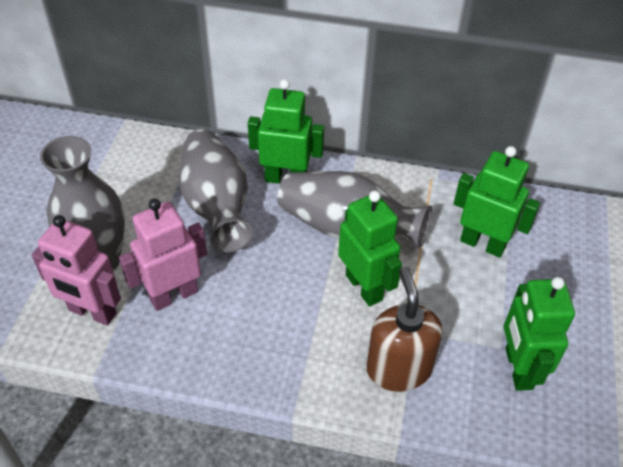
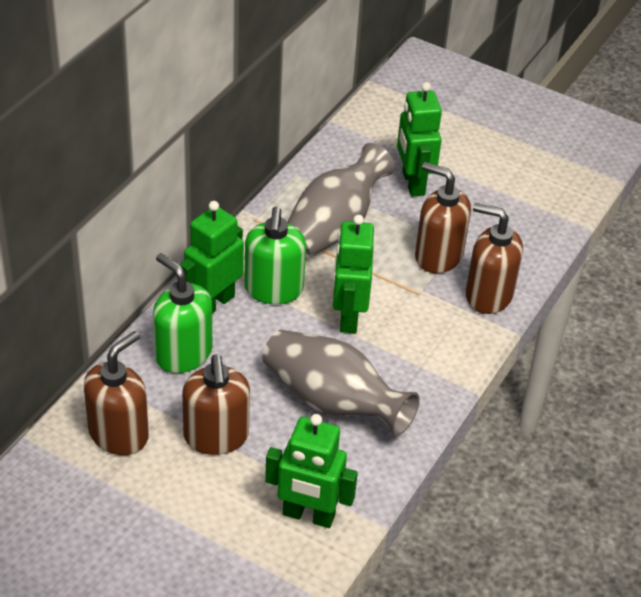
brown soap dispenser: 1 -> 4
green soap dispenser: 0 -> 2
grey vase: 3 -> 2
pink robot: 2 -> 0

